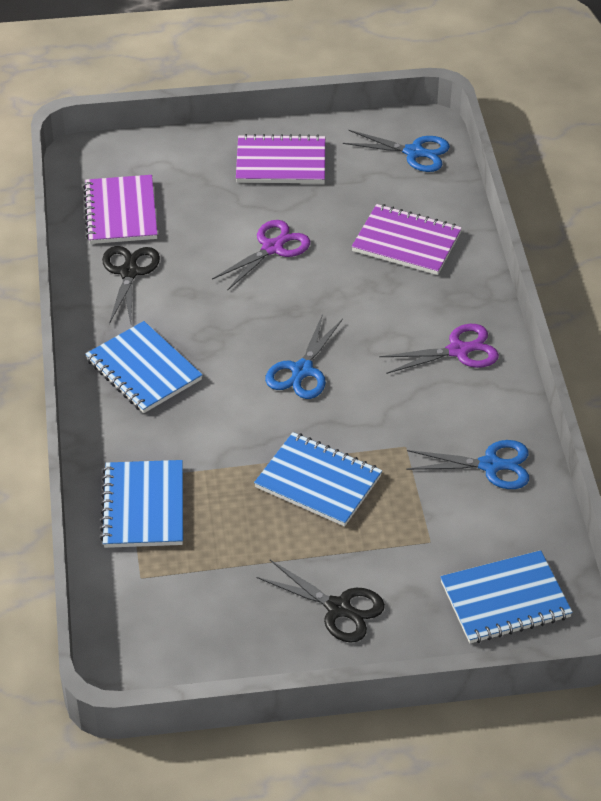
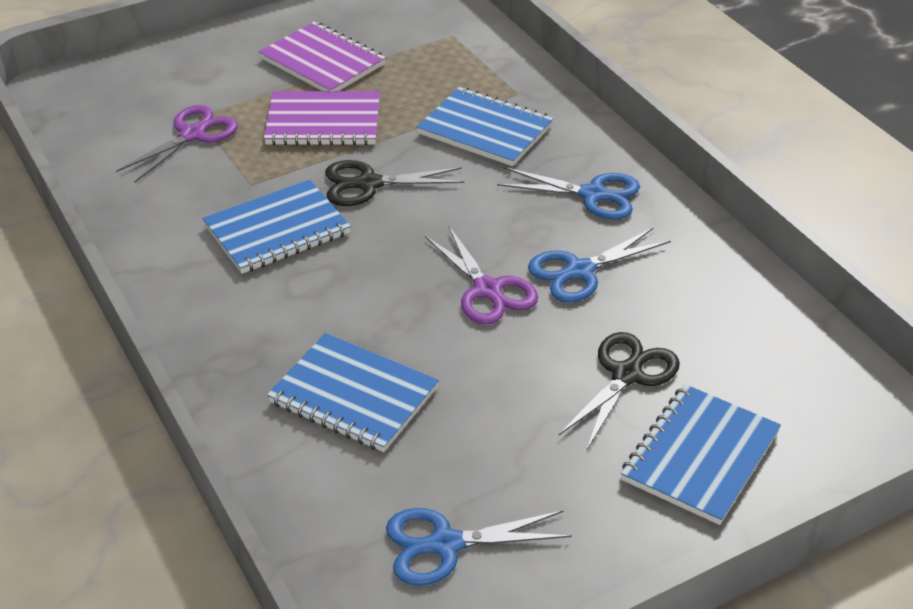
purple notebook: 3 -> 2

